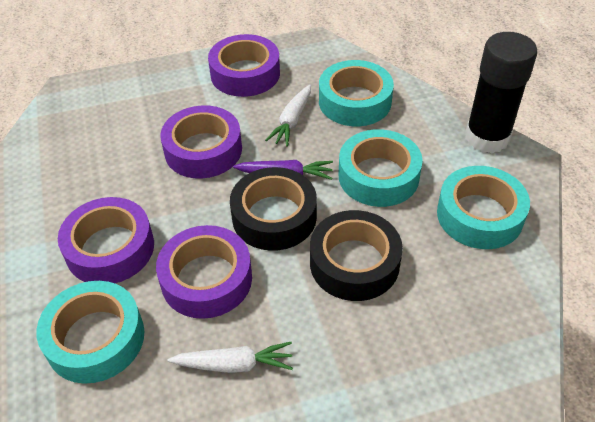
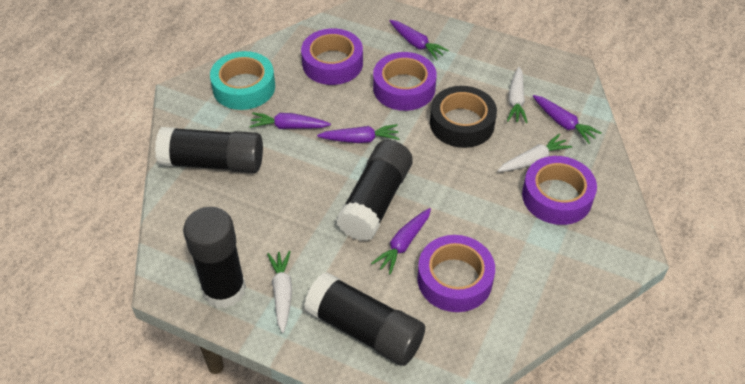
black glue stick: 1 -> 4
black tape: 2 -> 1
purple carrot: 1 -> 5
turquoise tape: 4 -> 1
white carrot: 2 -> 3

